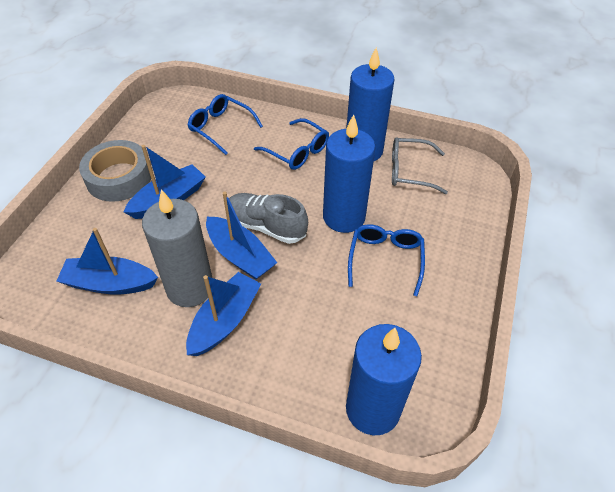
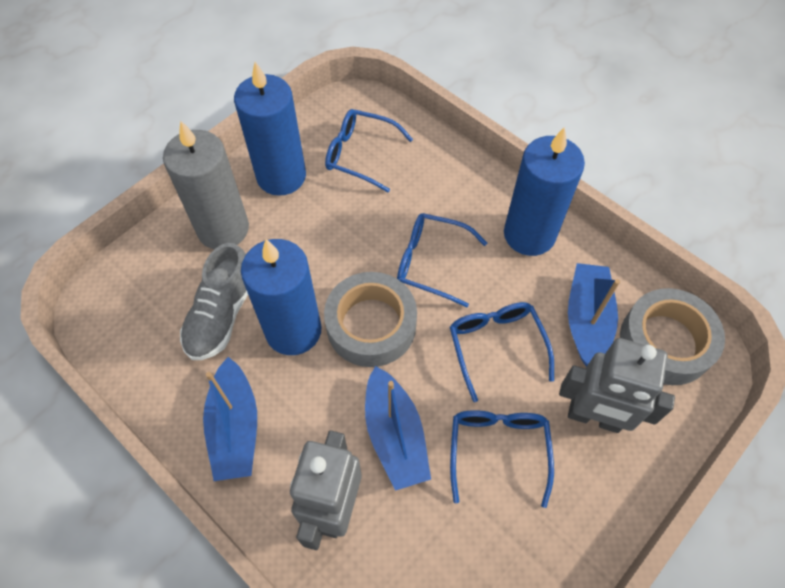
blue boat: 4 -> 3
blue glasses: 3 -> 4
grey glasses: 1 -> 0
grey robot: 0 -> 2
grey tape: 1 -> 2

